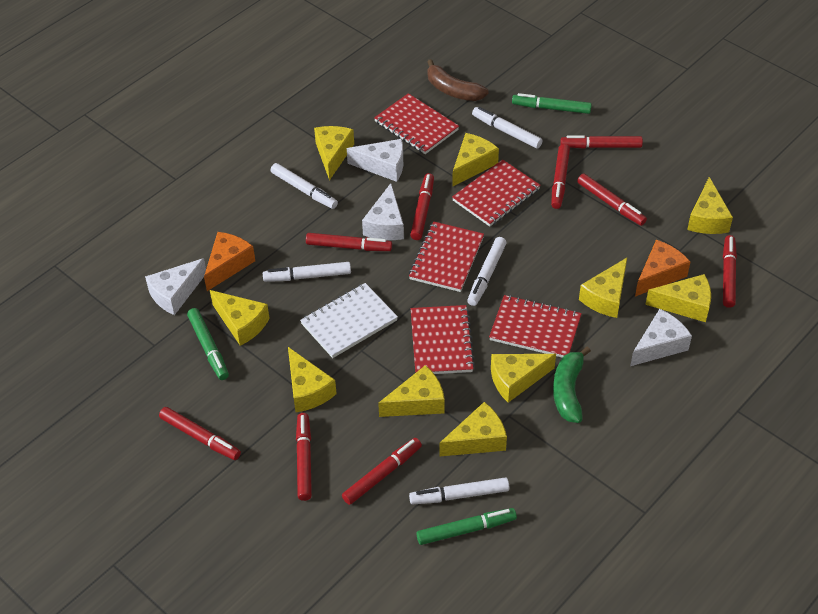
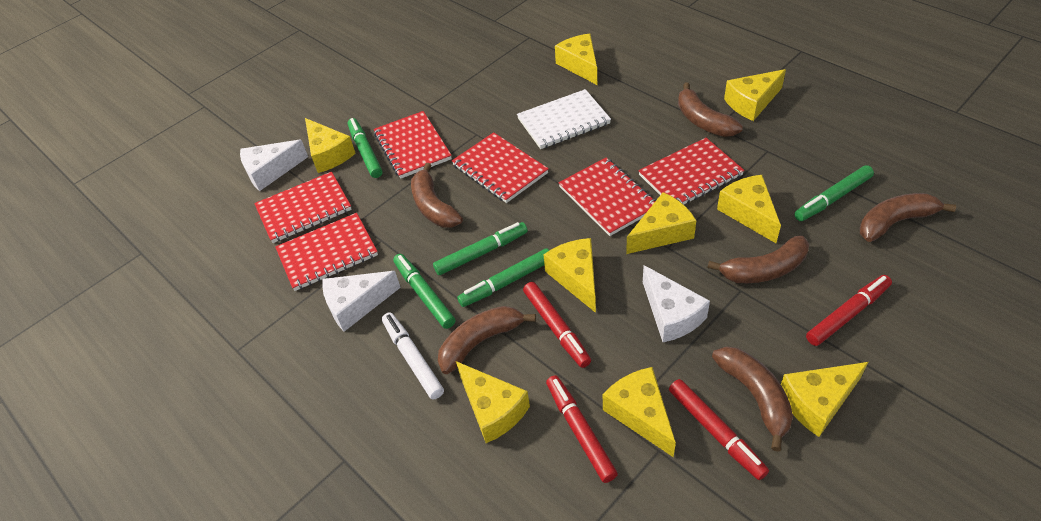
brown banana: 1 -> 6
green banana: 1 -> 0
green marker: 3 -> 5
orange cheese: 2 -> 0
red marker: 9 -> 4
red notebook: 5 -> 6
white cheese: 4 -> 3
white marker: 5 -> 1
yellow cheese: 10 -> 9

